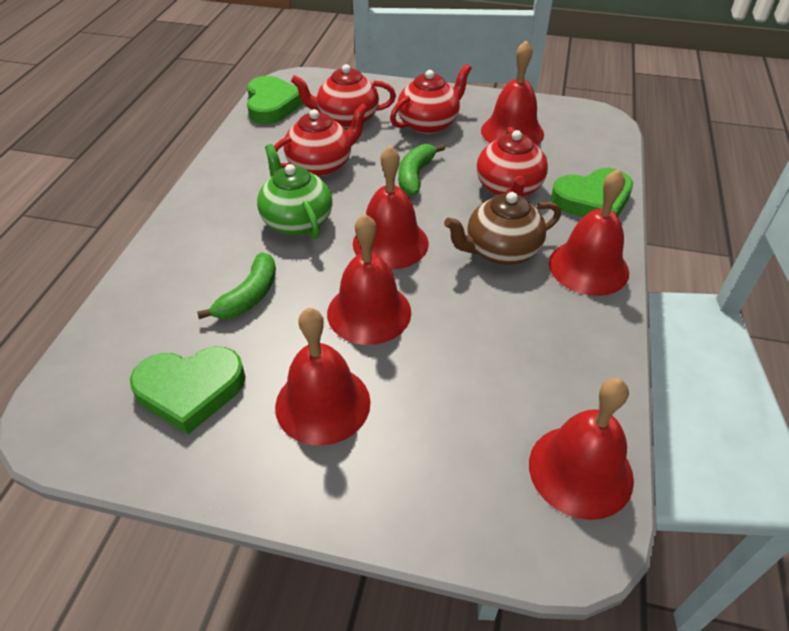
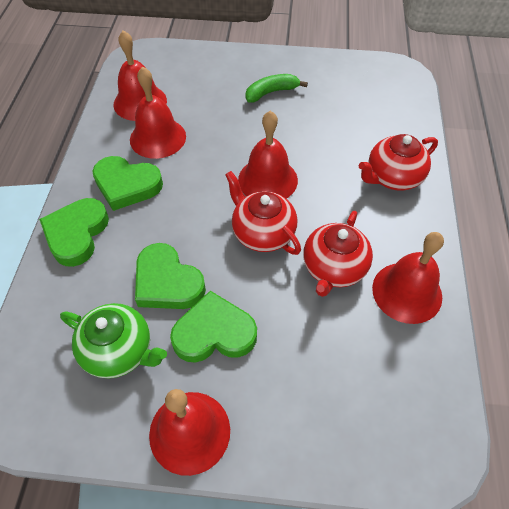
brown teapot: 1 -> 0
green banana: 2 -> 1
green heart: 3 -> 4
red bell: 6 -> 5
red teapot: 4 -> 3

